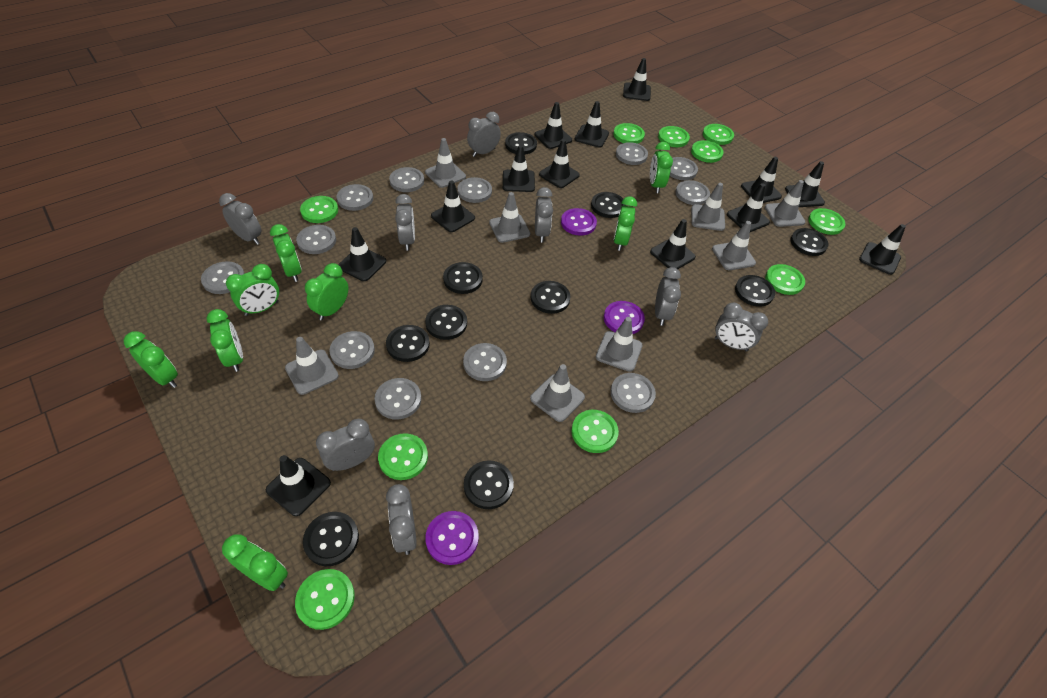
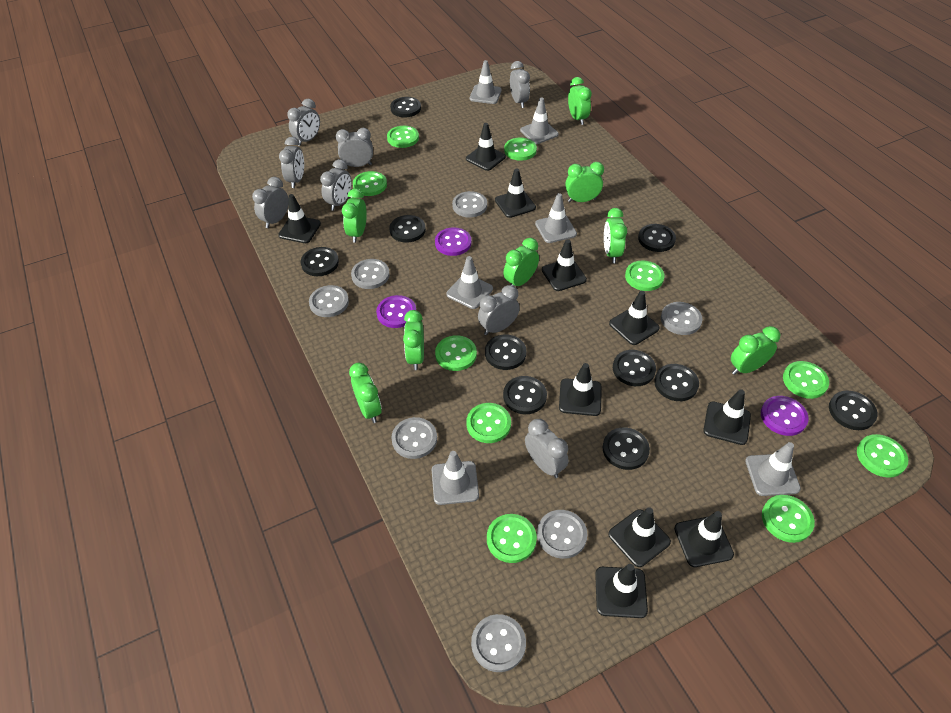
black traffic cone: 13 -> 10
grey button: 12 -> 7
grey traffic cone: 8 -> 6

